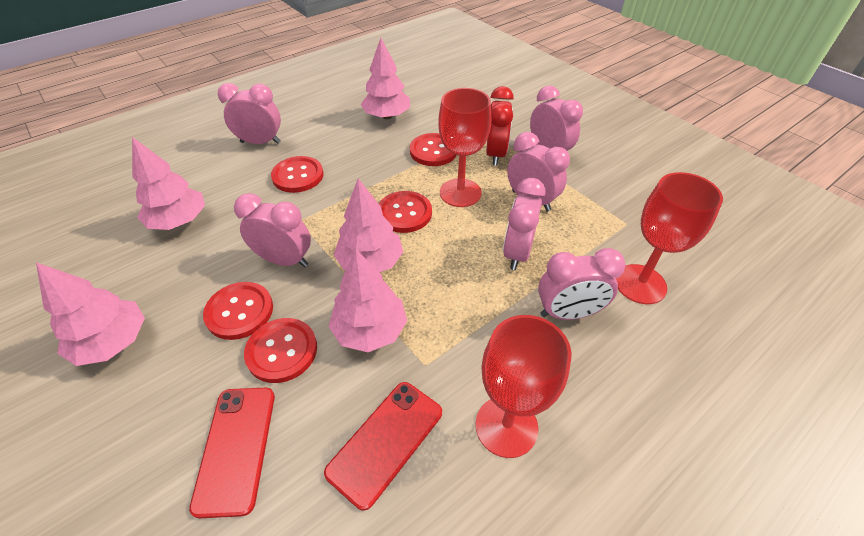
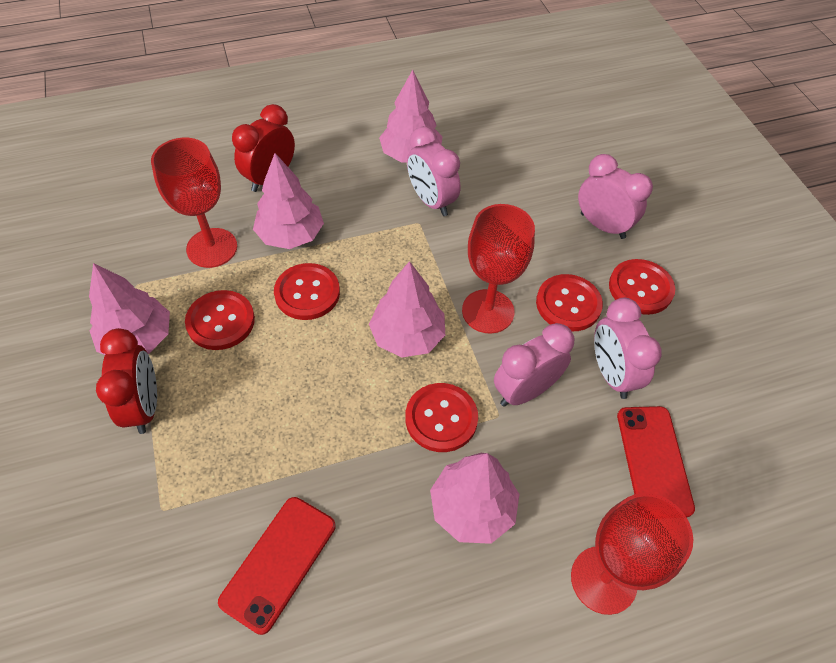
pink clock: 6 -> 4
red clock: 1 -> 2

